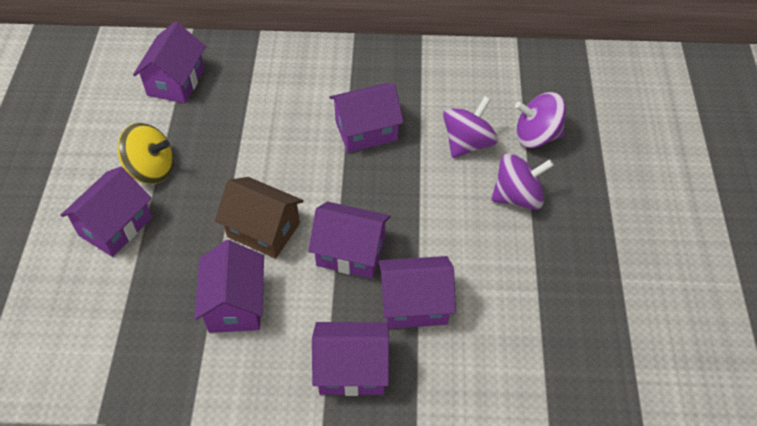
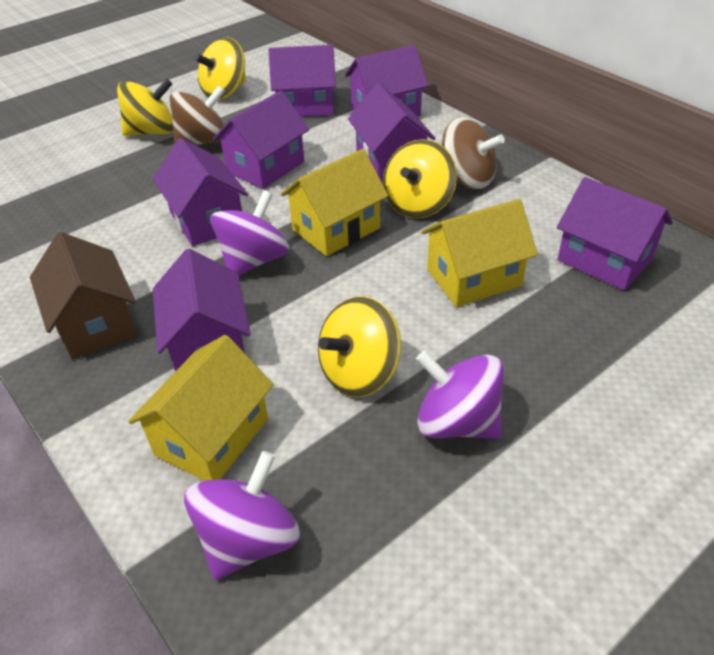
brown spinning top: 0 -> 2
yellow house: 0 -> 3
yellow spinning top: 1 -> 4

